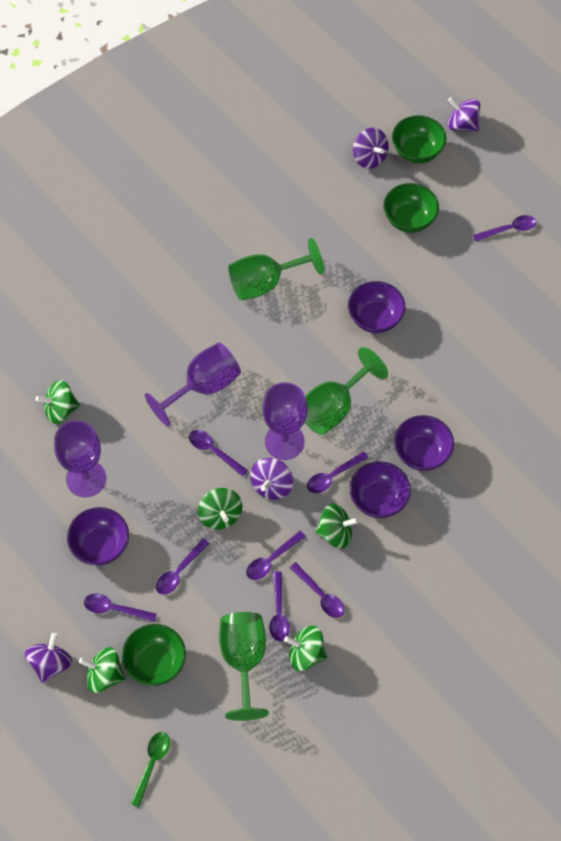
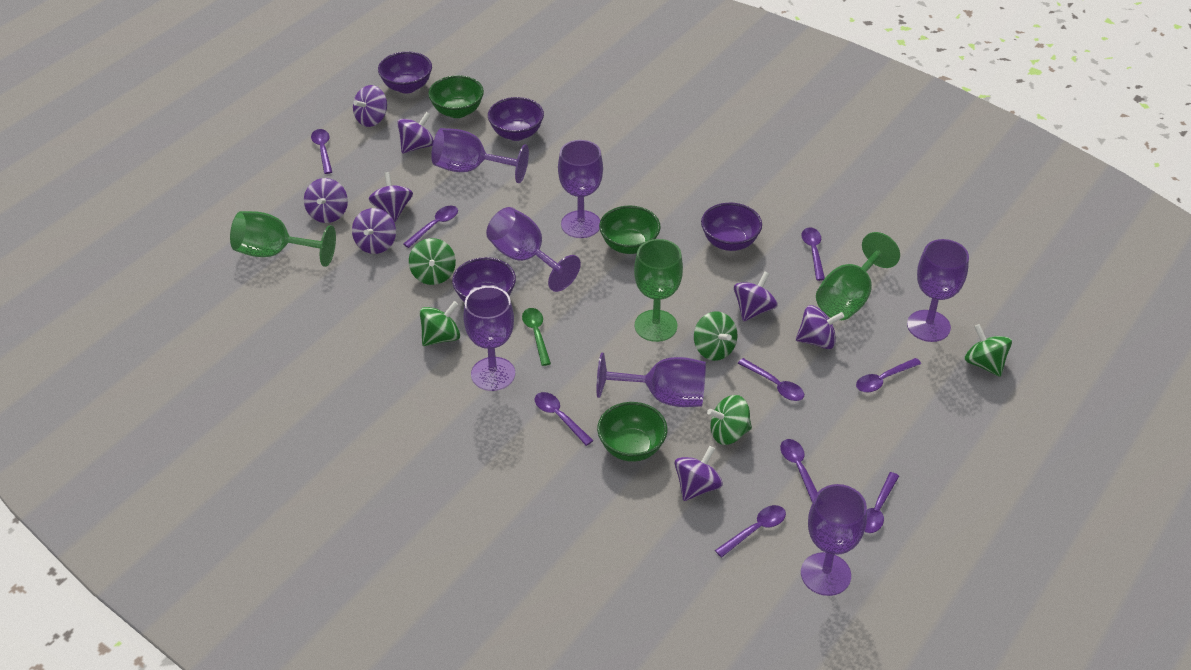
purple goblet: 3 -> 7
purple spinning top: 4 -> 8
purple spoon: 8 -> 9

